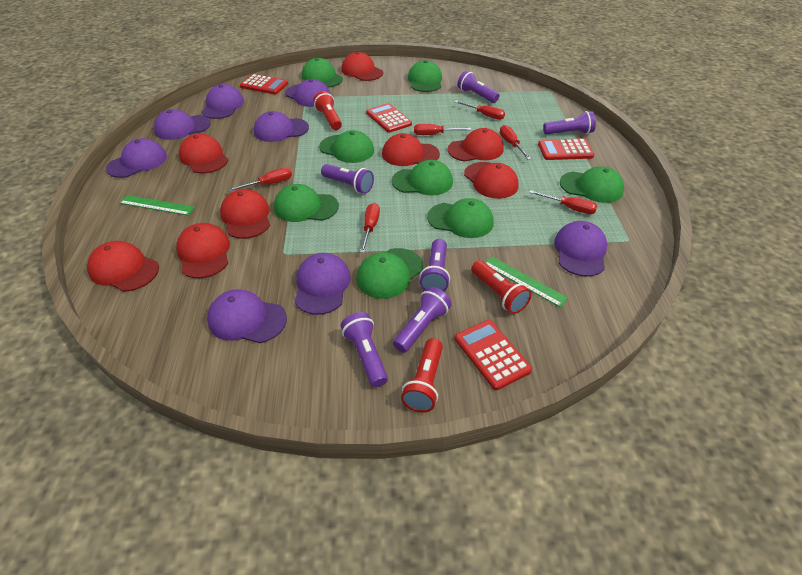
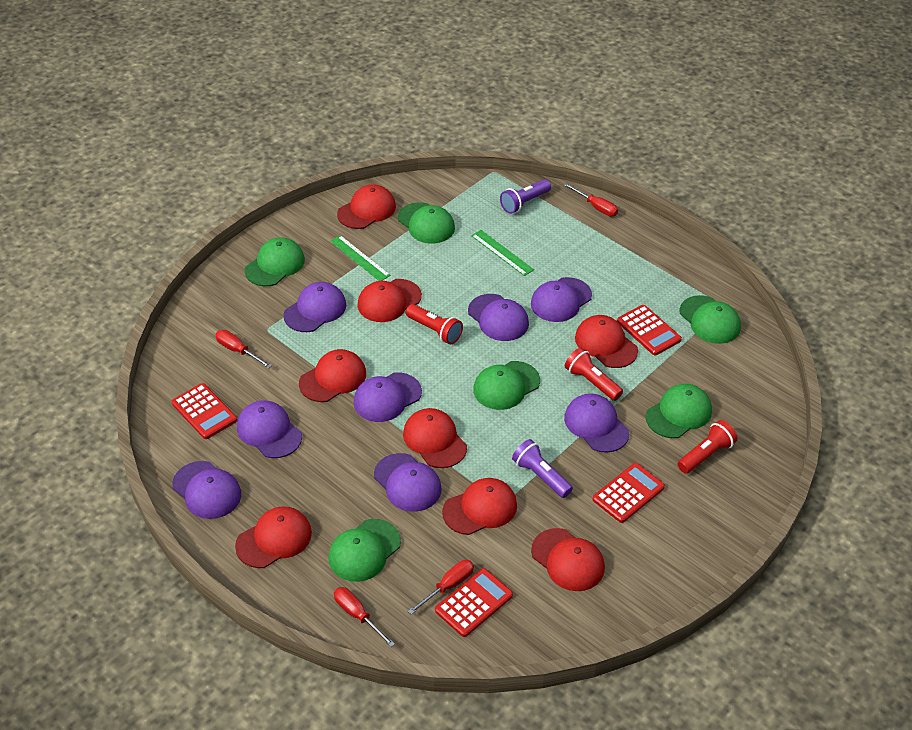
green cap: 8 -> 6
purple flashlight: 6 -> 2
red screwdriver: 6 -> 4

